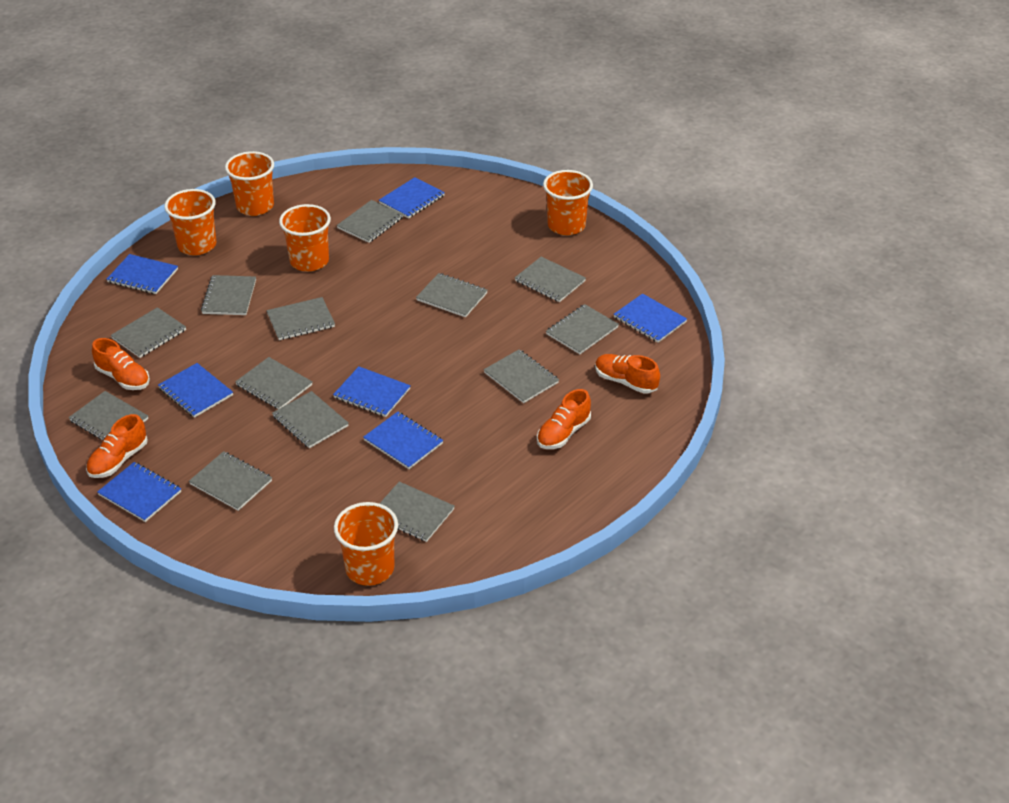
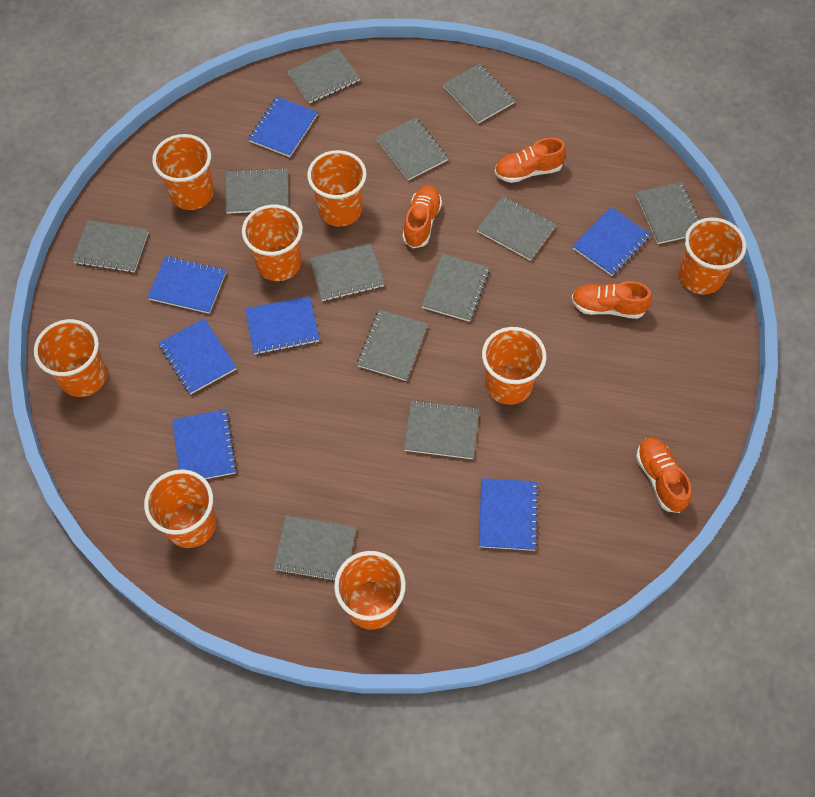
grey notebook: 13 -> 12
orange cup: 5 -> 8

